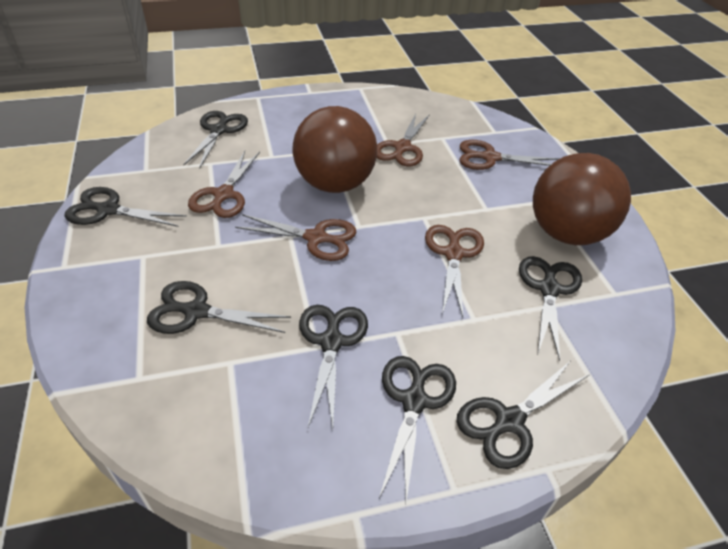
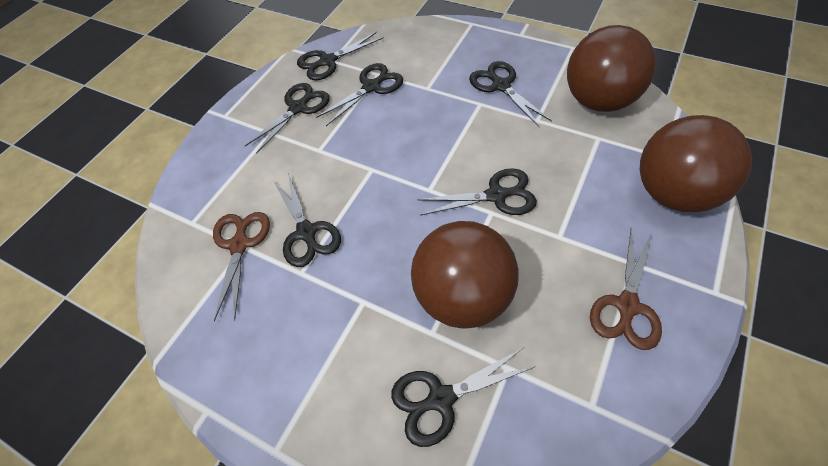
brown ball: 2 -> 3
brown scissors: 5 -> 2

